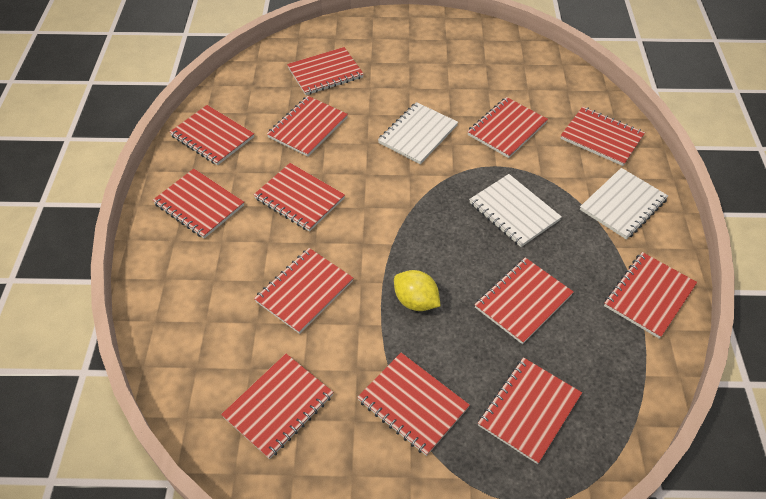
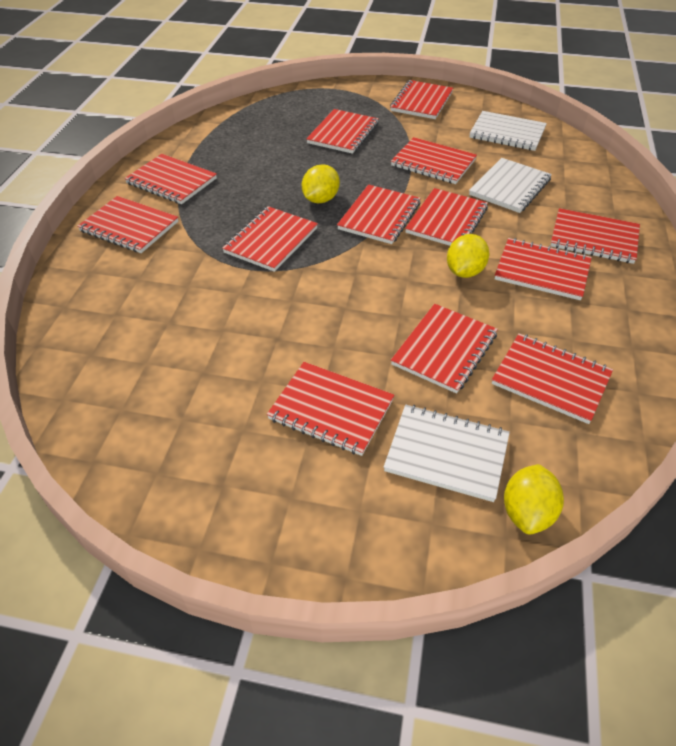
yellow lemon: 1 -> 3

